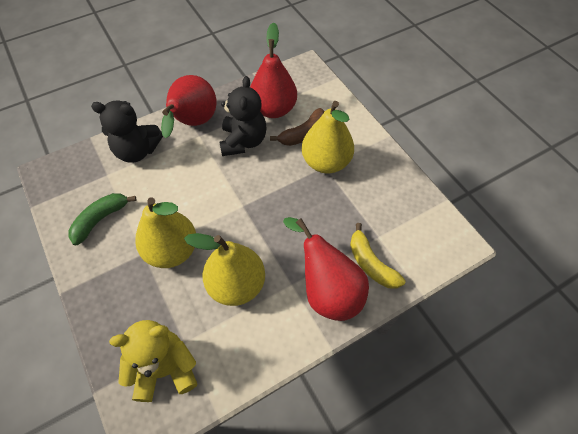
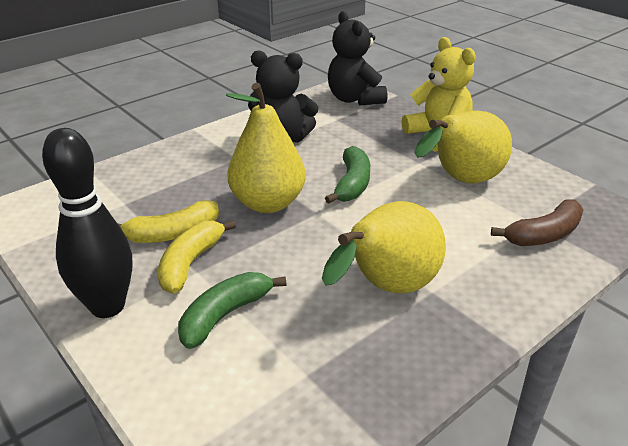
black bowling pin: 0 -> 1
green banana: 1 -> 2
red pear: 3 -> 0
yellow banana: 1 -> 2

